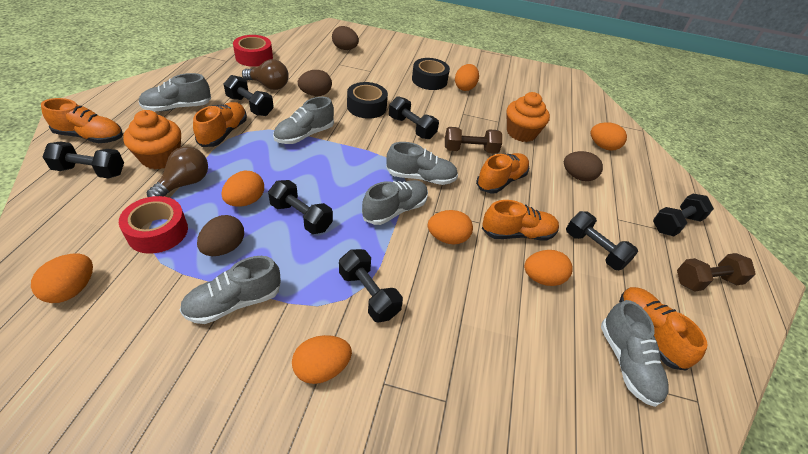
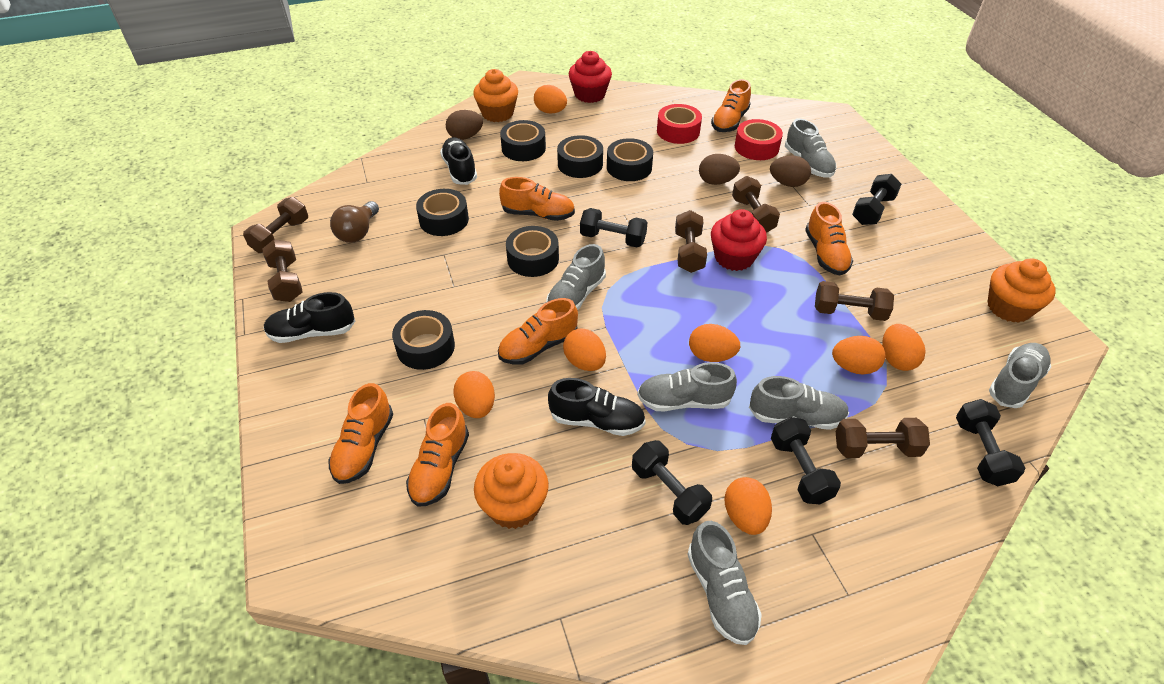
black dumbbell: 7 -> 5
black shoe: 0 -> 3
black tape: 2 -> 6
brown dumbbell: 2 -> 6
brown egg: 4 -> 3
brown light bulb: 2 -> 1
orange cupcake: 2 -> 3
orange shoe: 5 -> 6
red cupcake: 0 -> 2

